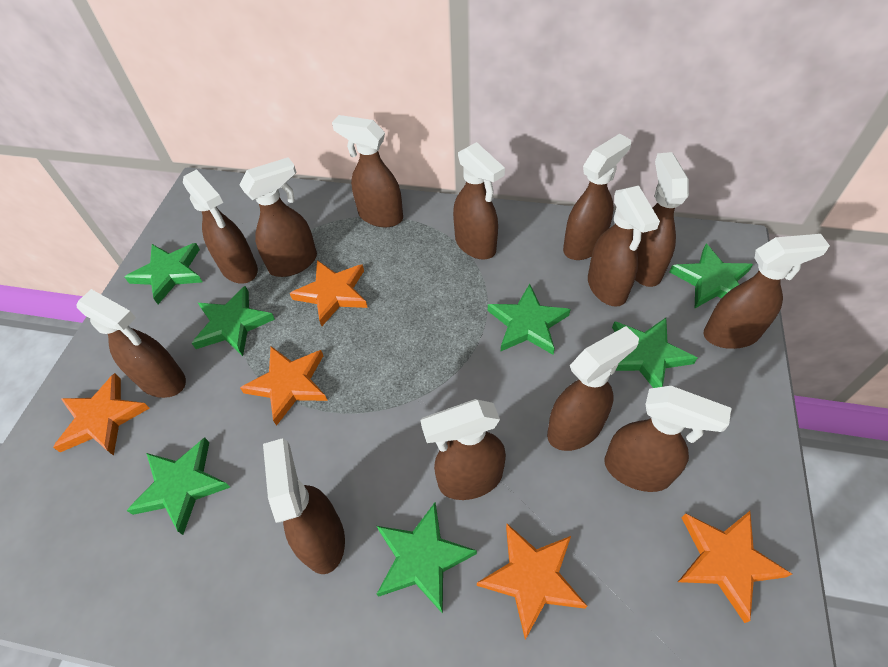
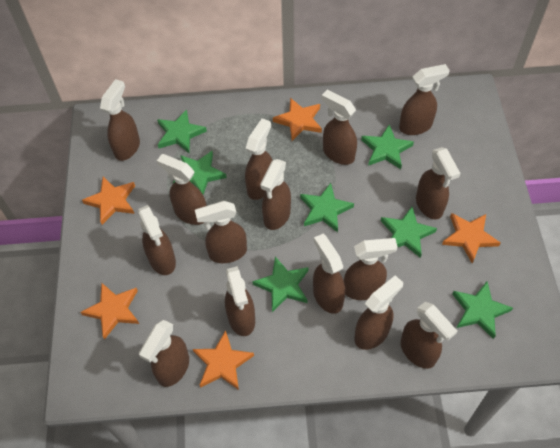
brown spray bottle: 13 -> 15

